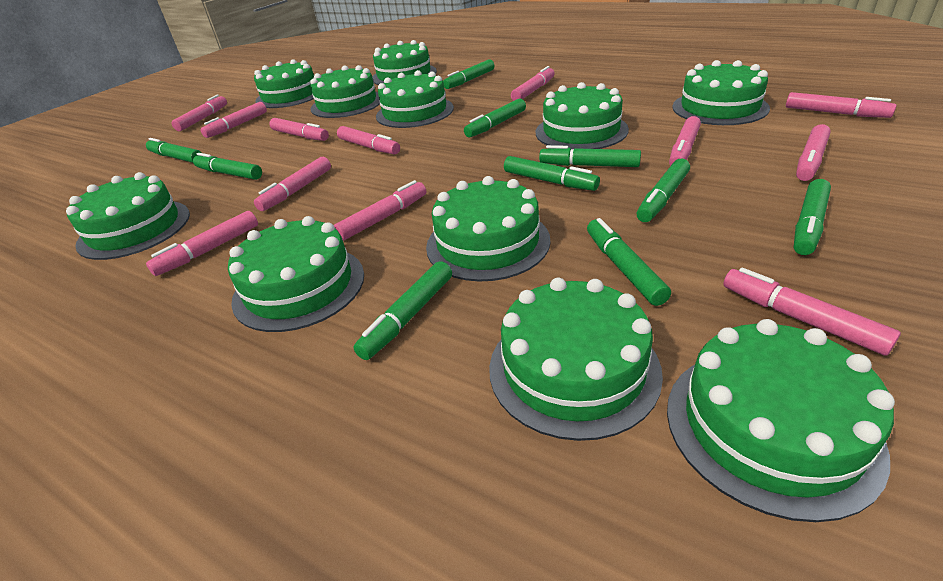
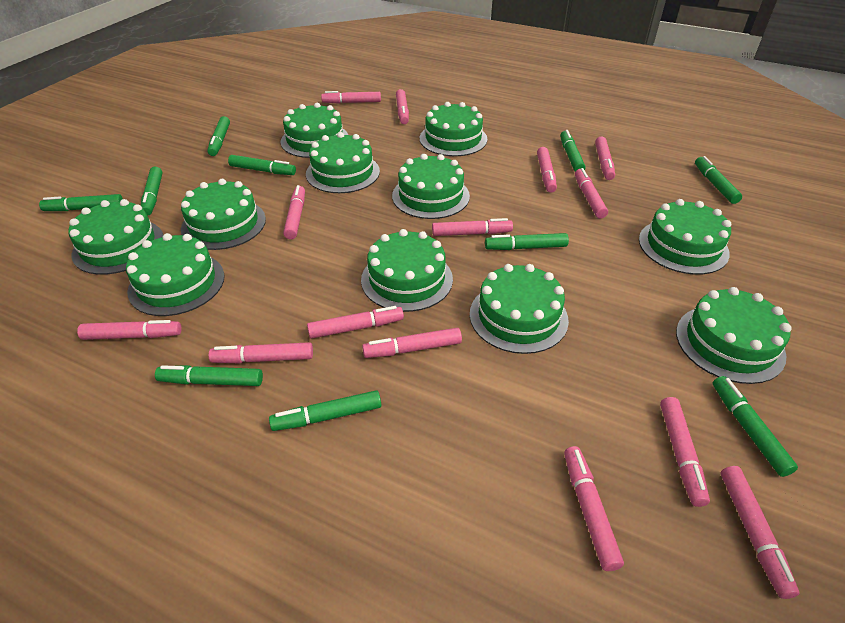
pink marker: 12 -> 14

